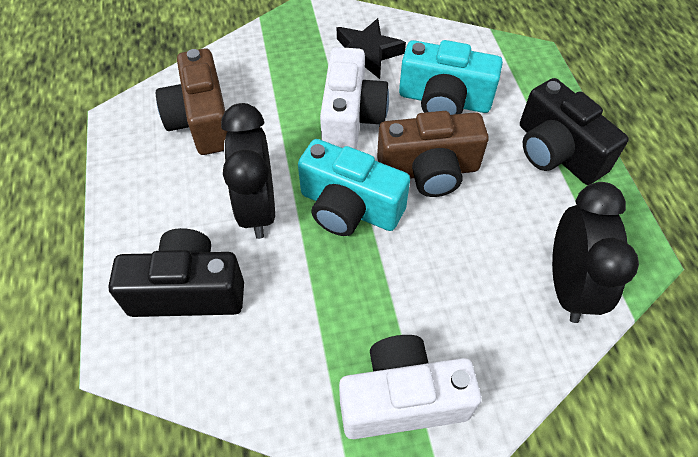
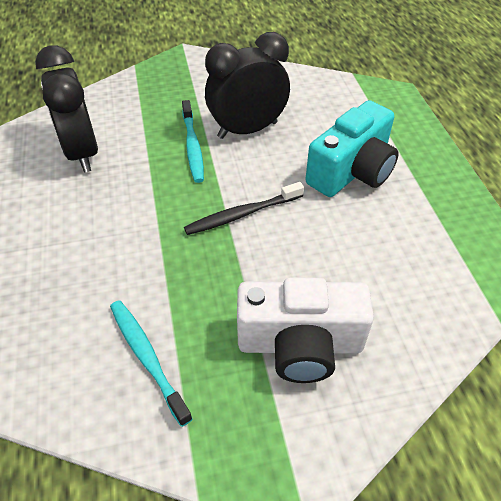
black camera: 2 -> 0
black star: 1 -> 0
black toothbrush: 0 -> 1
brown camera: 2 -> 0
turquoise camera: 2 -> 1
turquoise toothbrush: 0 -> 2
white camera: 2 -> 1

